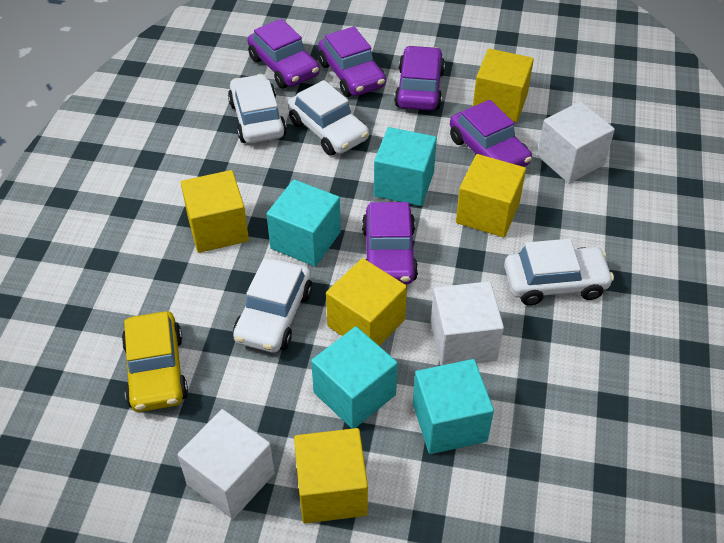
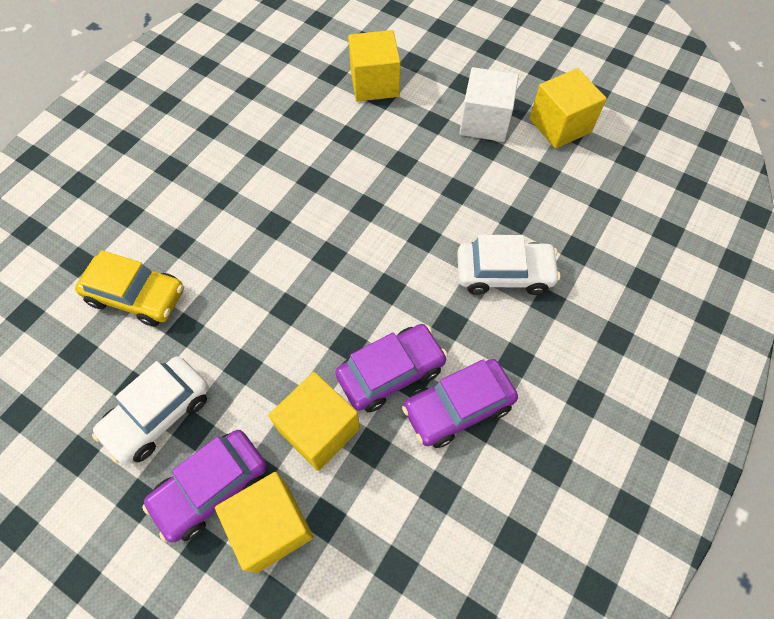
purple car: 5 -> 3
turquoise cube: 4 -> 0
white car: 4 -> 2
white cube: 3 -> 1
yellow cube: 5 -> 4

